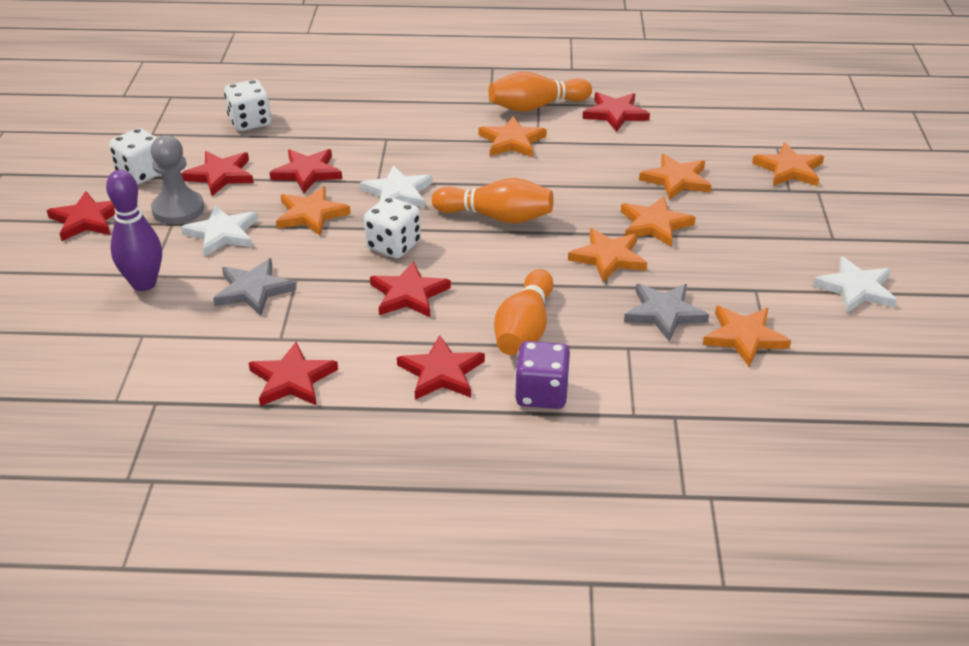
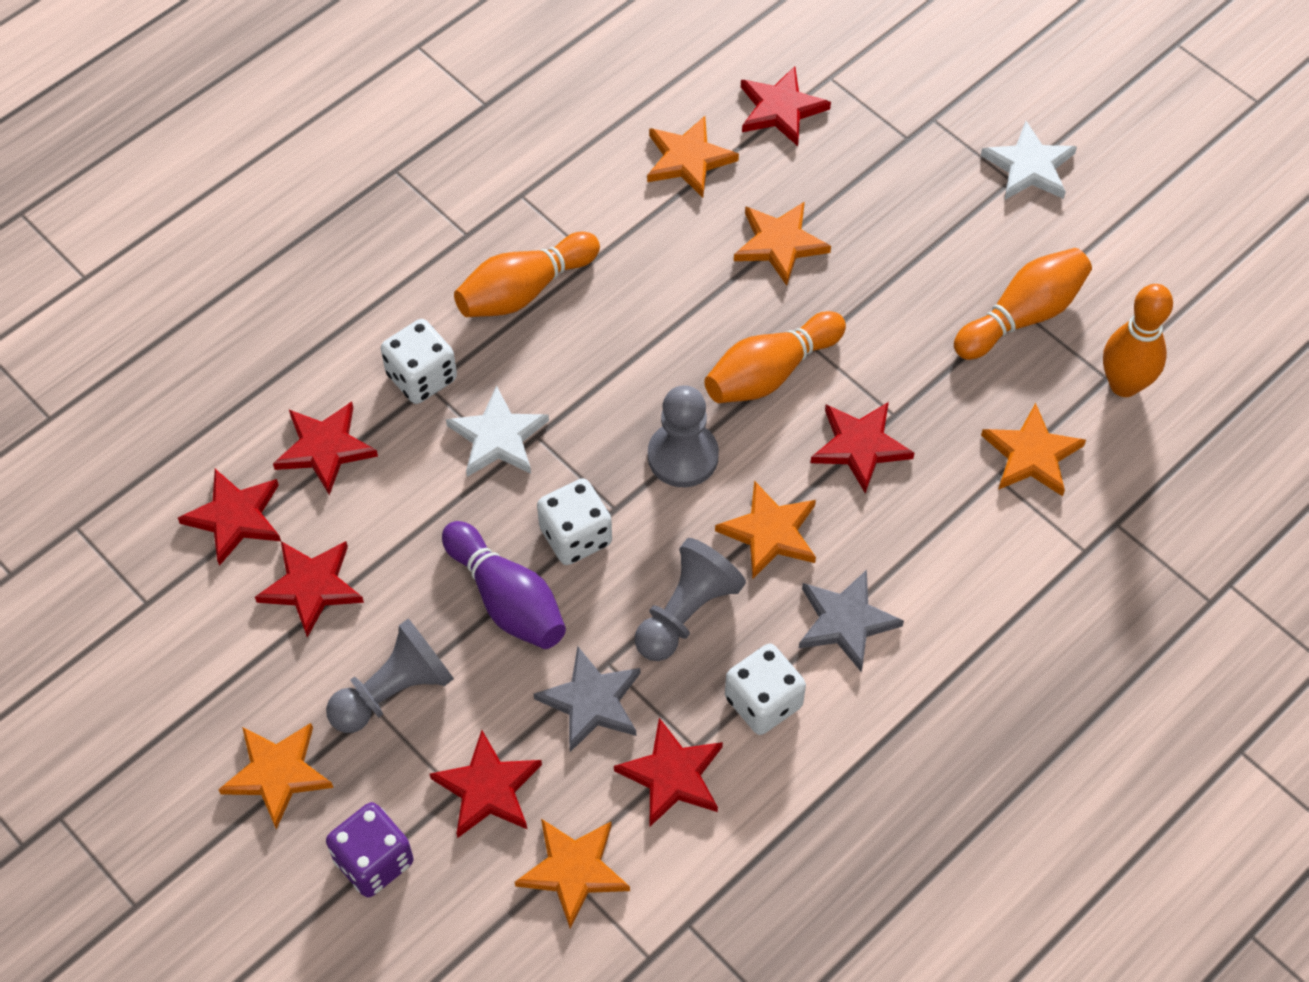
grey pawn: 1 -> 3
orange bowling pin: 3 -> 4
orange star: 7 -> 6
white star: 3 -> 2

